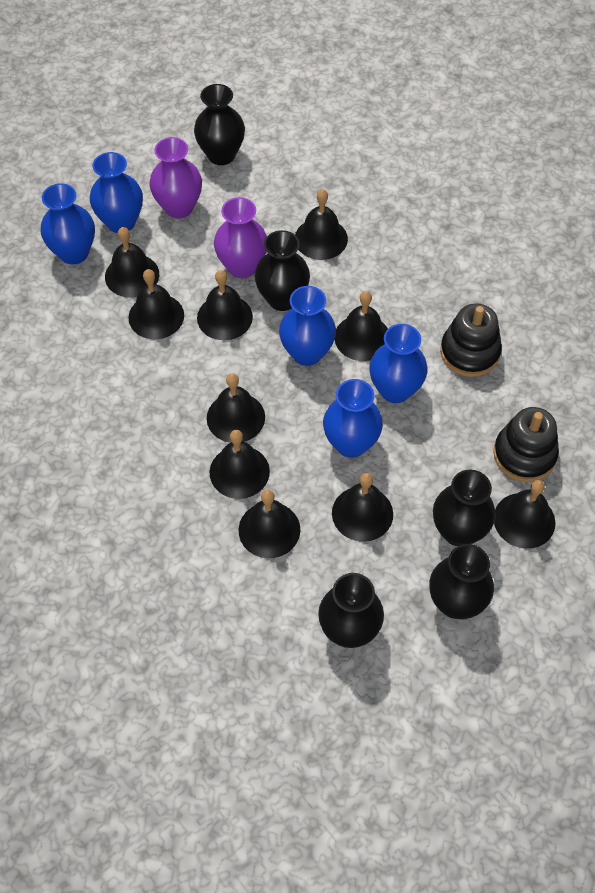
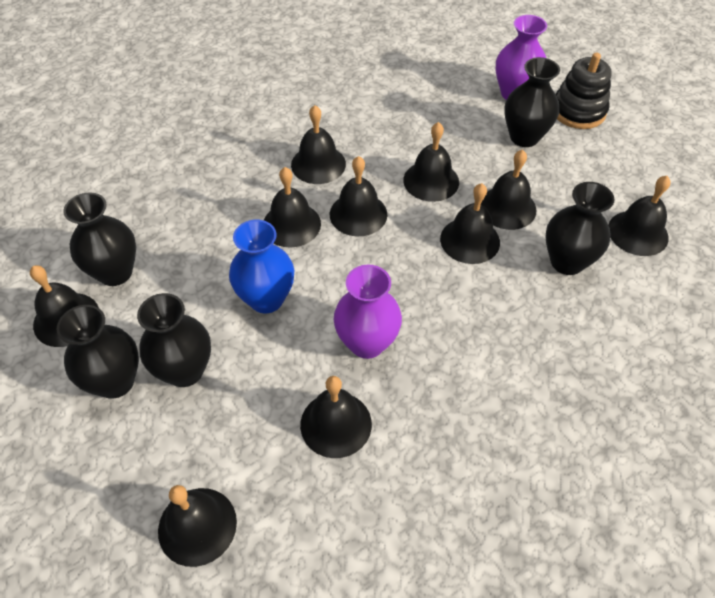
black stacking toy: 2 -> 1
blue vase: 5 -> 1

